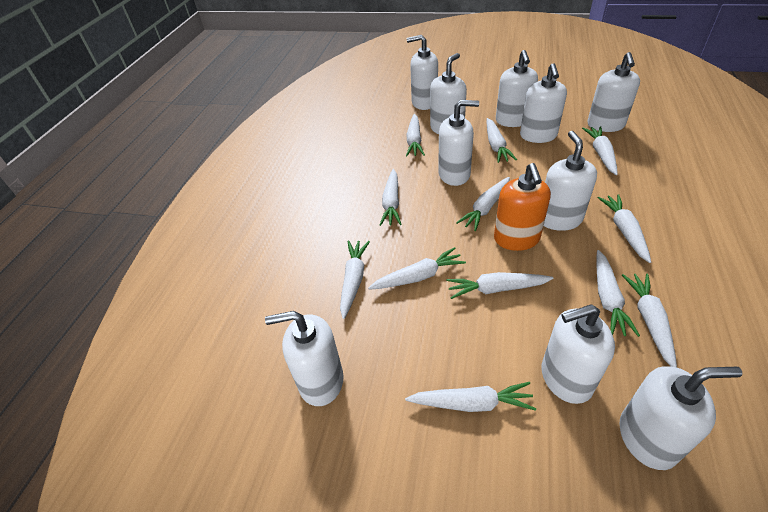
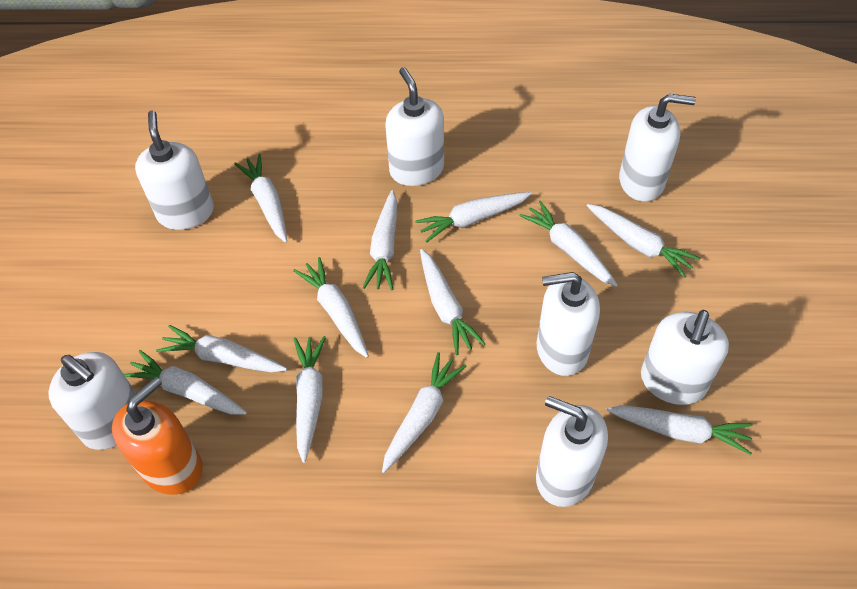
white soap dispenser: 10 -> 7

